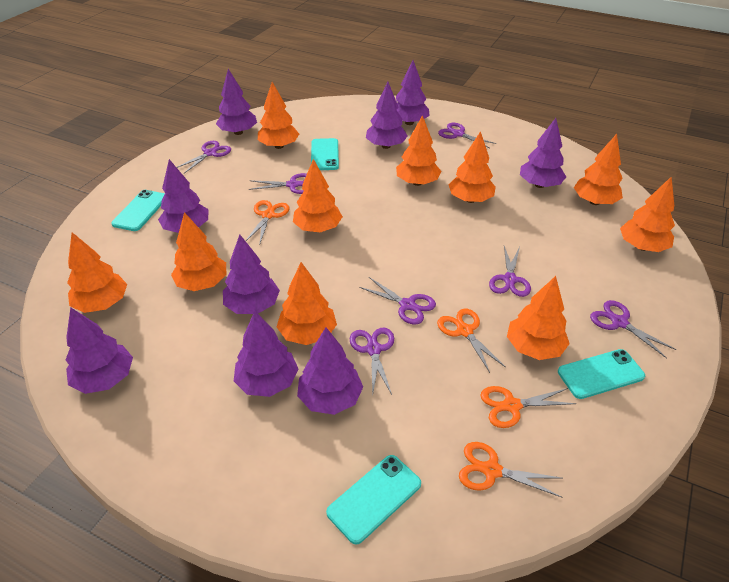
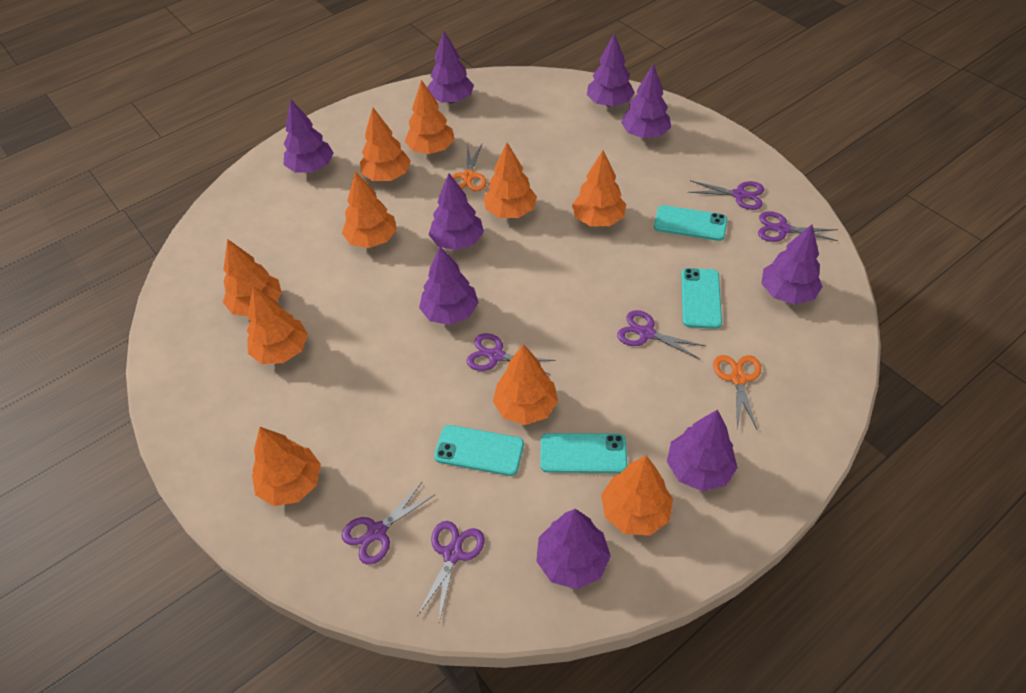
orange scissors: 4 -> 2
purple scissors: 7 -> 6

